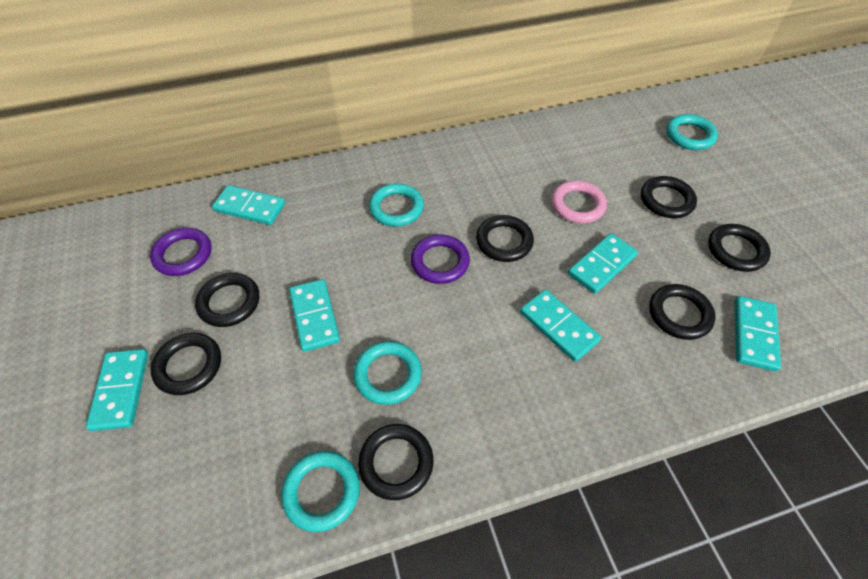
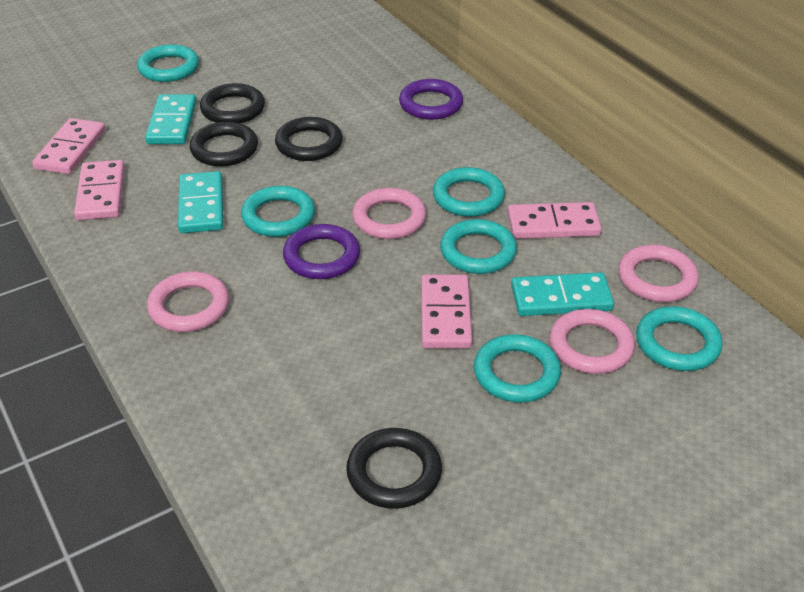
black ring: 7 -> 4
pink domino: 0 -> 4
pink ring: 1 -> 4
turquoise domino: 6 -> 3
turquoise ring: 4 -> 6

